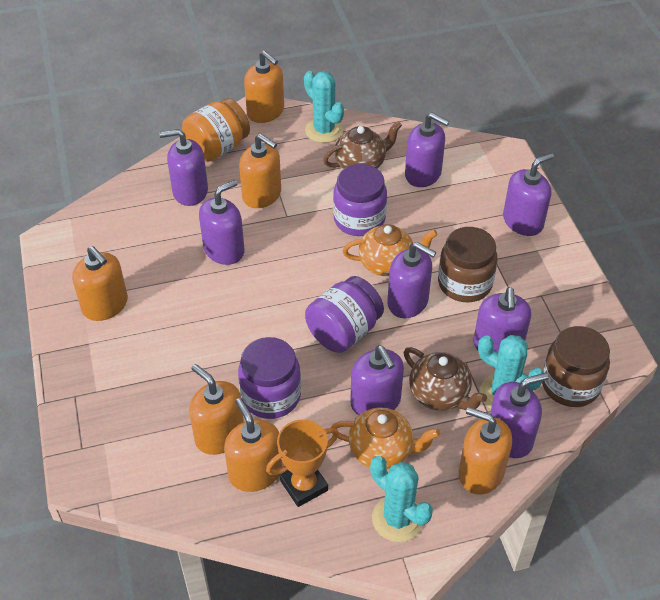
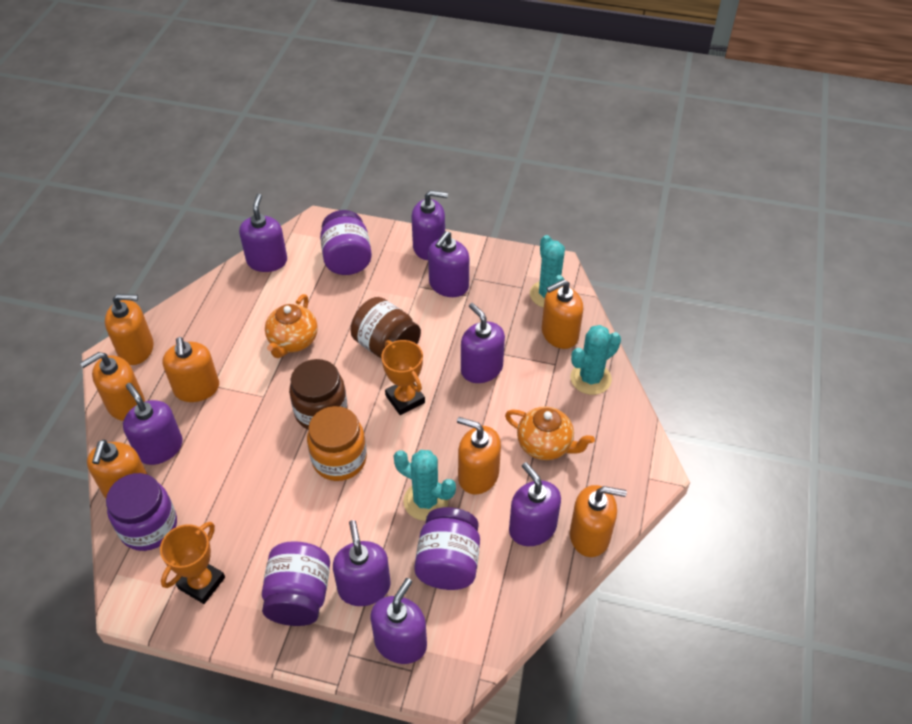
brown teapot: 2 -> 0
orange soap dispenser: 6 -> 7
orange trophy: 1 -> 2
purple jar: 3 -> 4

